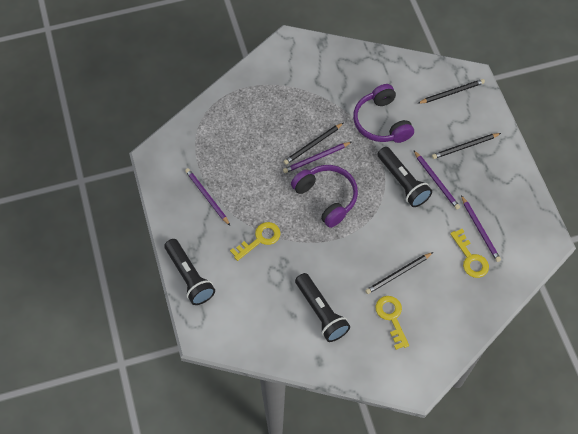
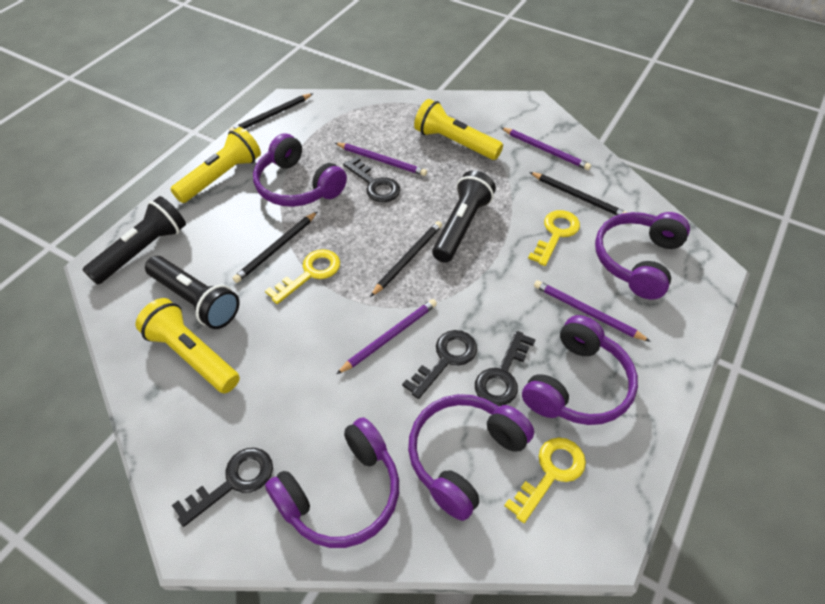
black key: 0 -> 4
purple headphones: 2 -> 5
yellow flashlight: 0 -> 3

